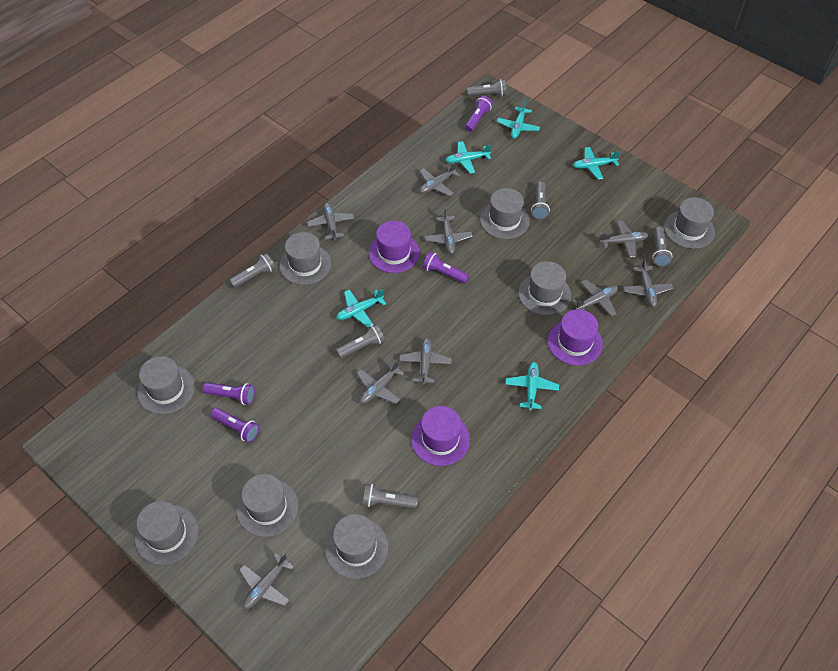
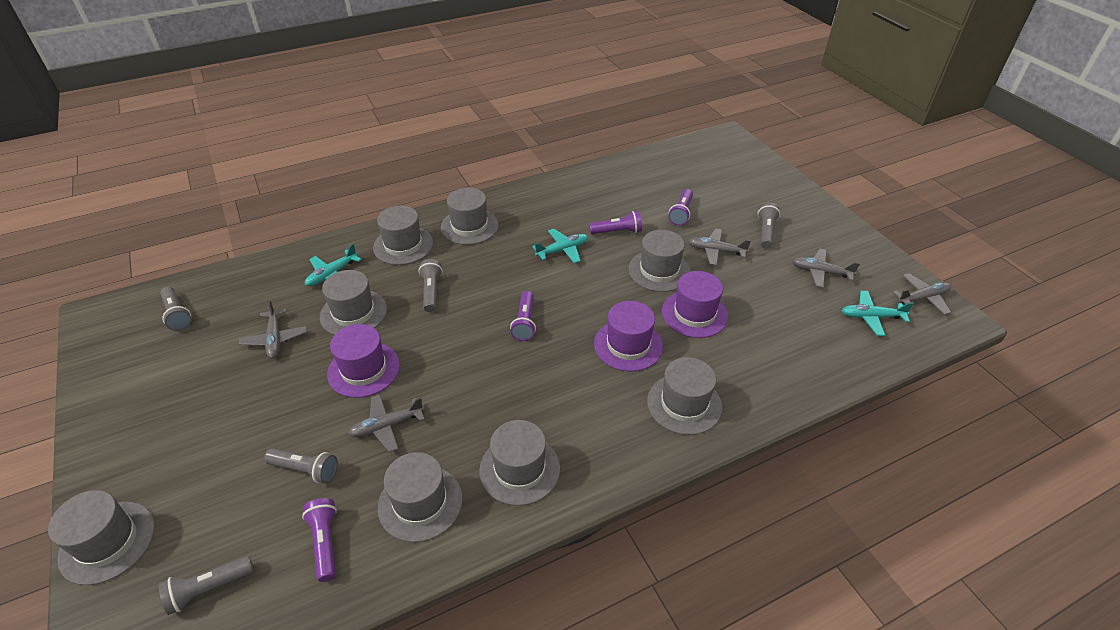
grey flashlight: 6 -> 5
grey plane: 9 -> 5
turquoise plane: 5 -> 3

